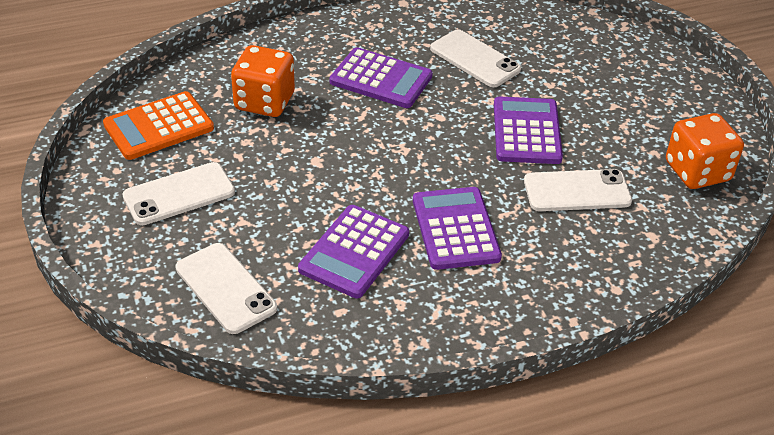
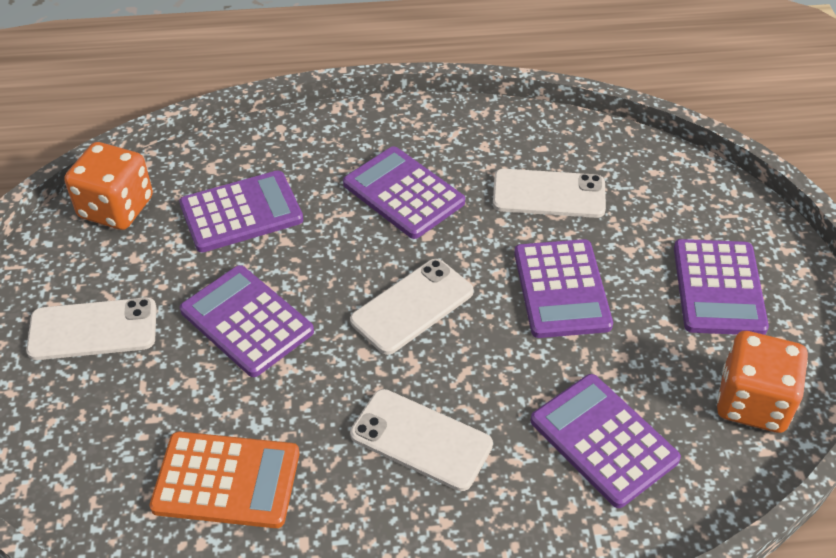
purple calculator: 4 -> 6

